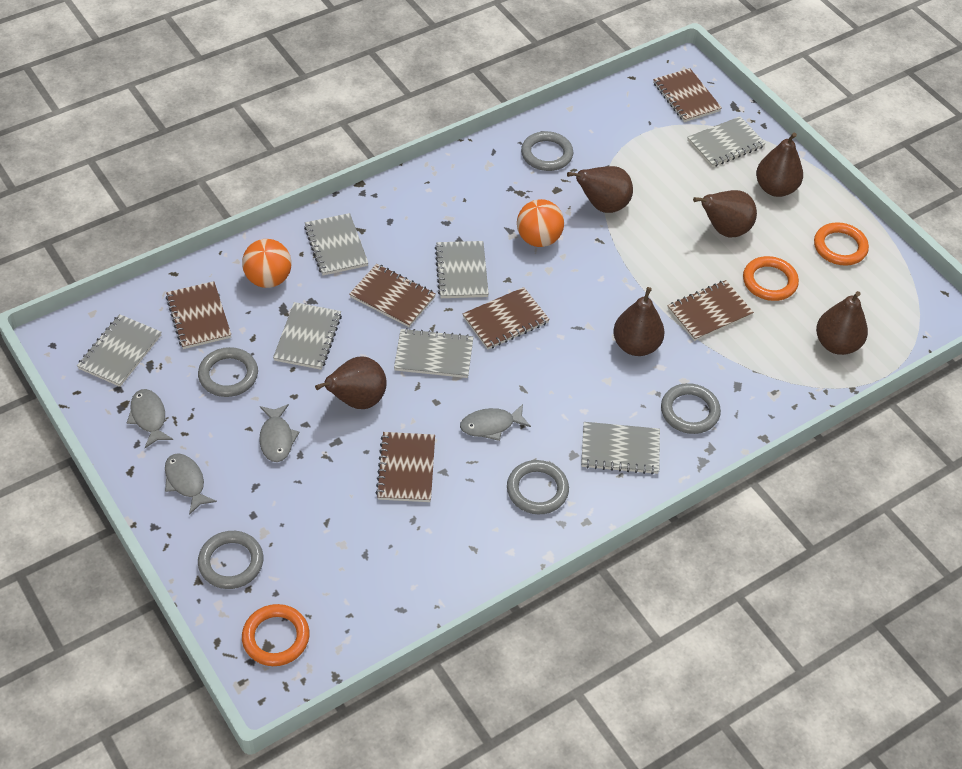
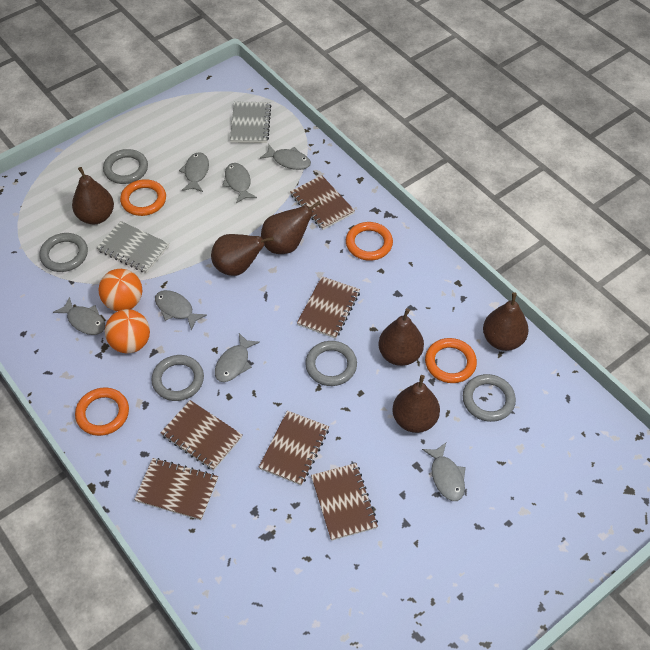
grey fish: 4 -> 7
grey notebook: 7 -> 2
orange ring: 3 -> 4

